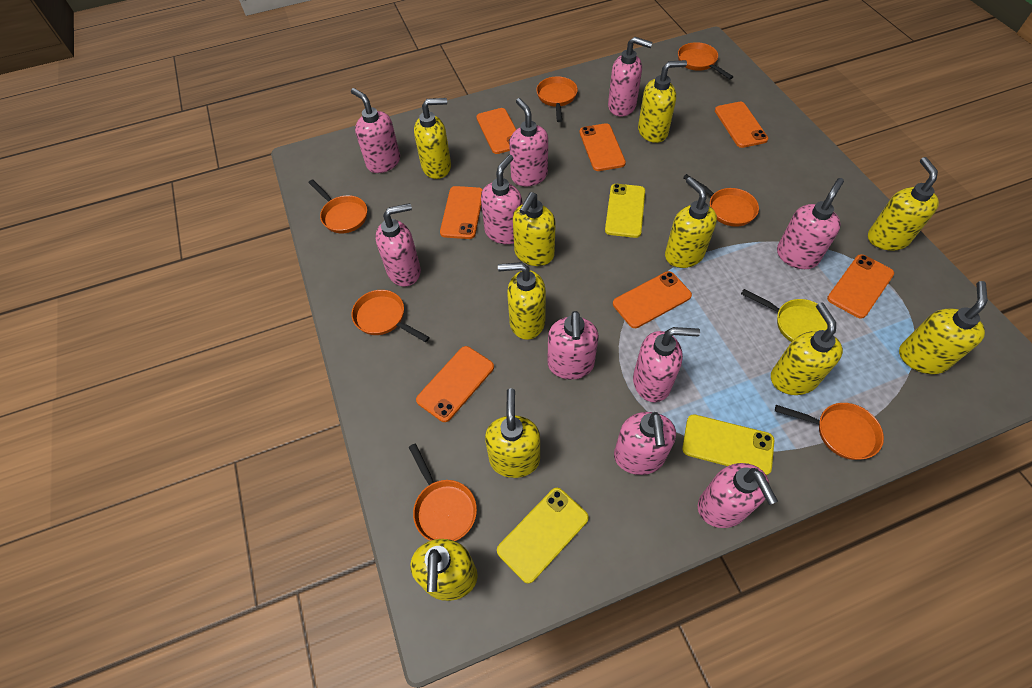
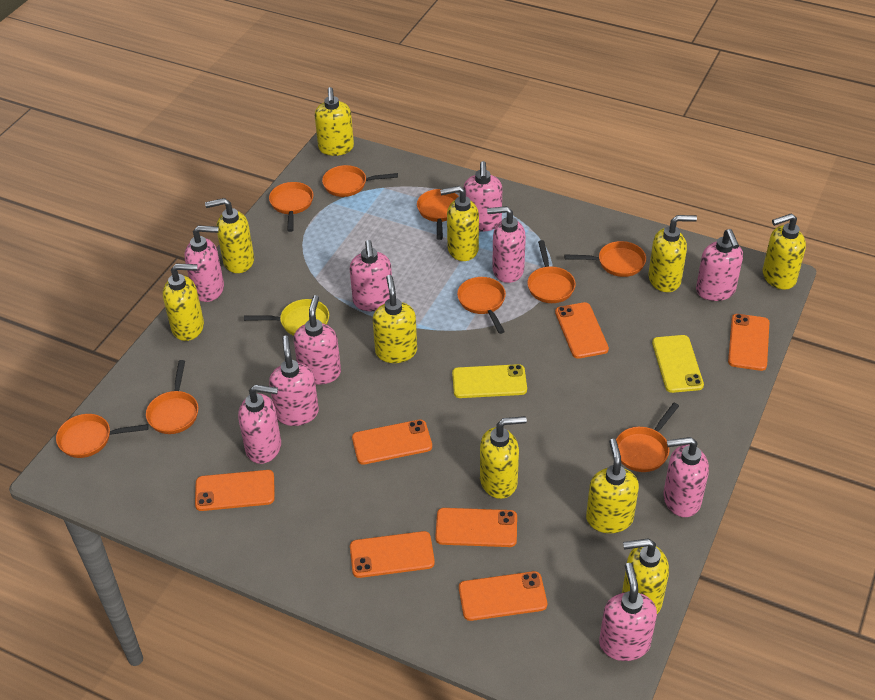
orange pan: 7 -> 9
yellow phone: 3 -> 2

